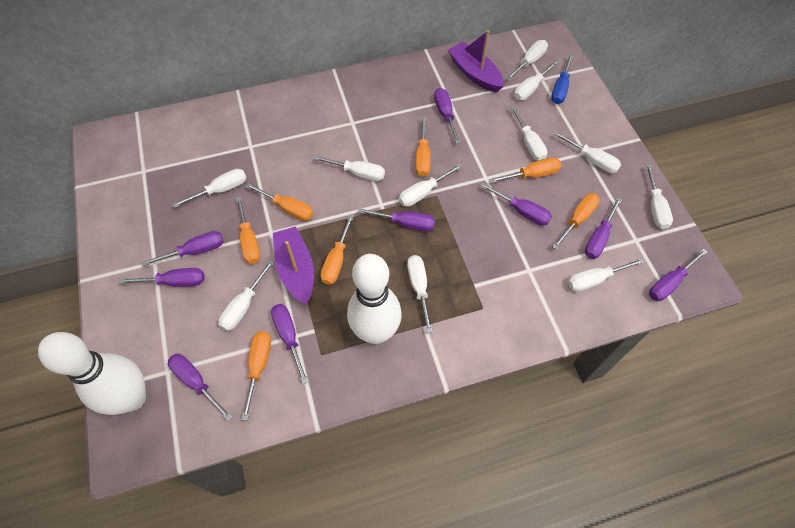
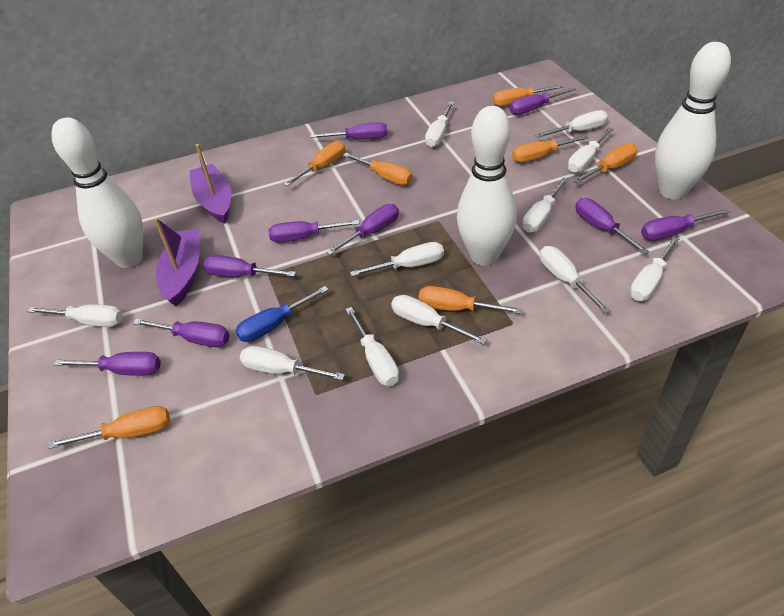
white bowling pin: 2 -> 3

